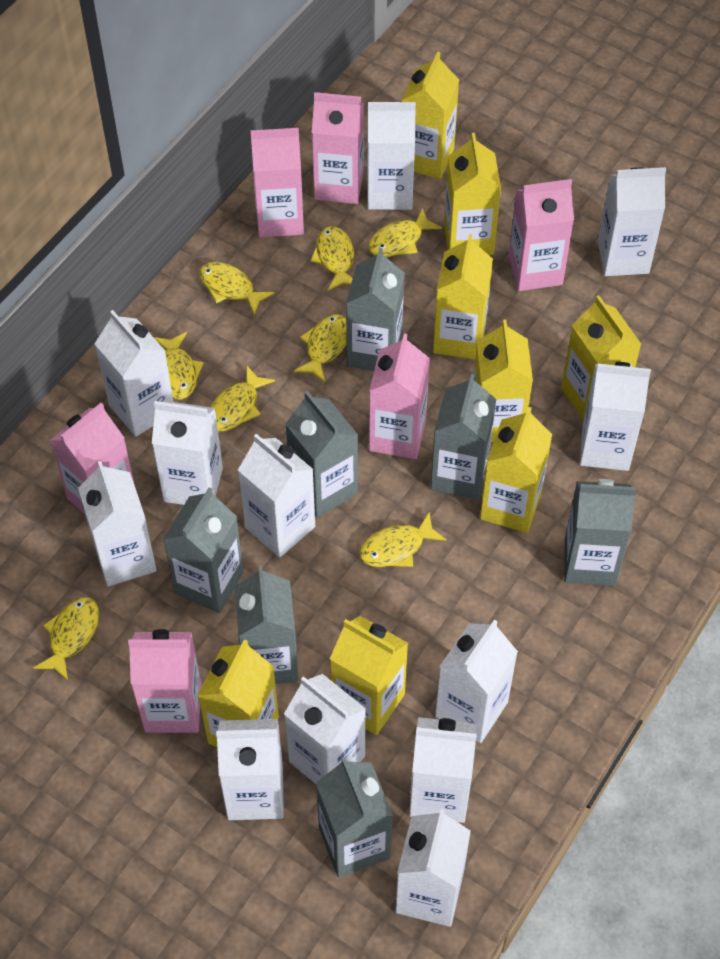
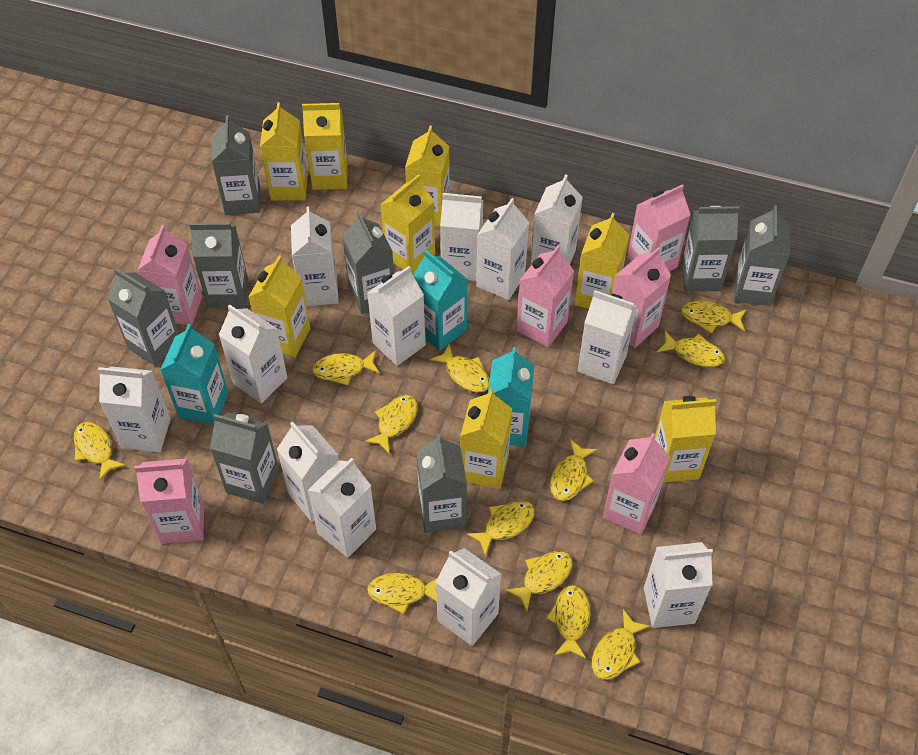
grey carton: 7 -> 8
turquoise carton: 0 -> 3
yellow fish: 8 -> 12

